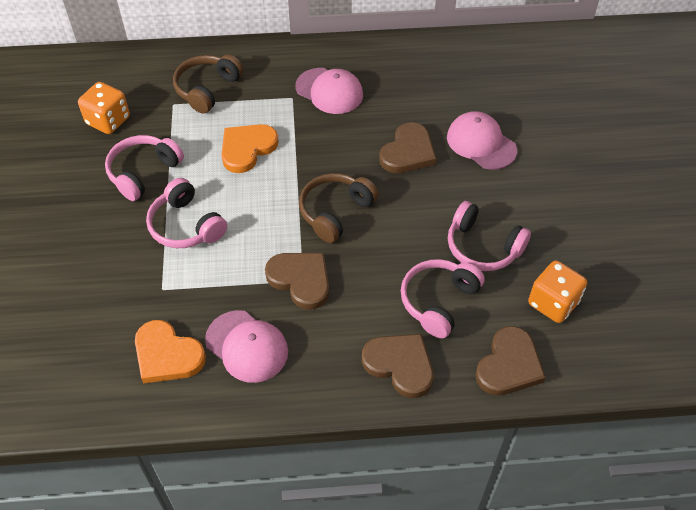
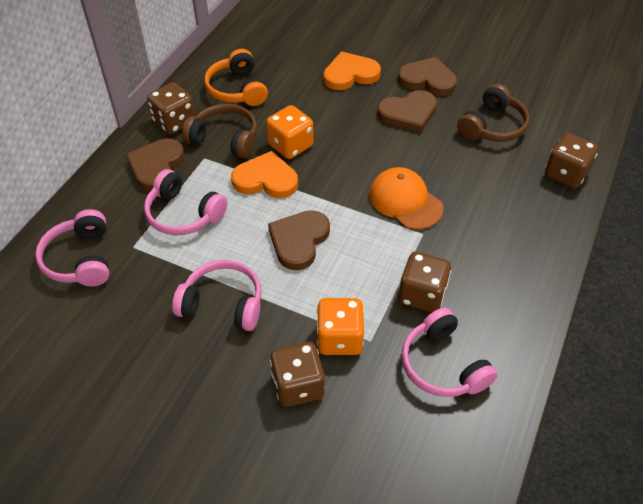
brown dice: 0 -> 4
orange cap: 0 -> 1
orange headphones: 0 -> 1
pink cap: 3 -> 0

